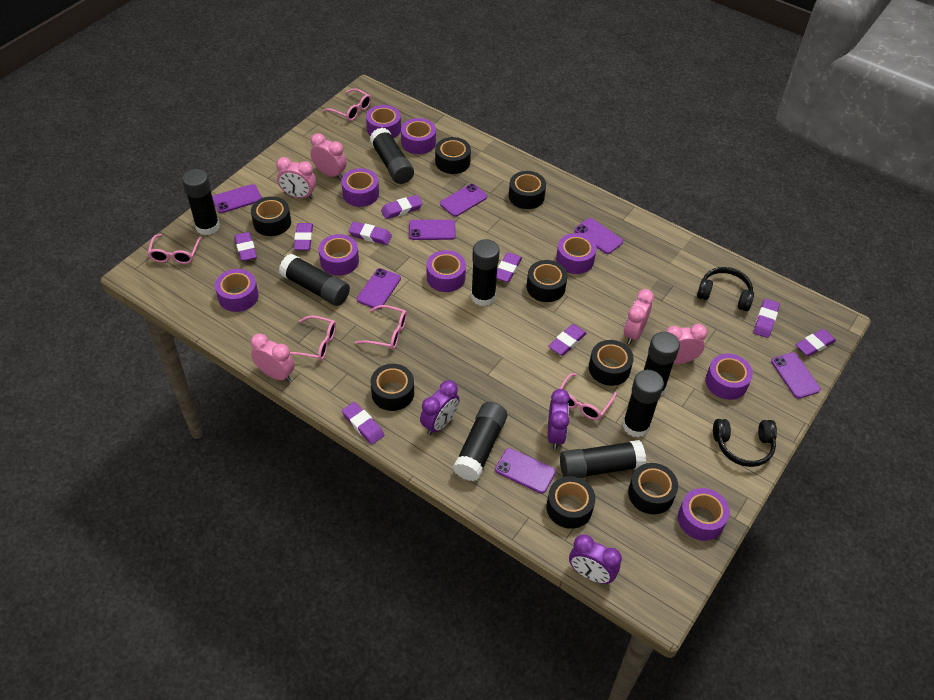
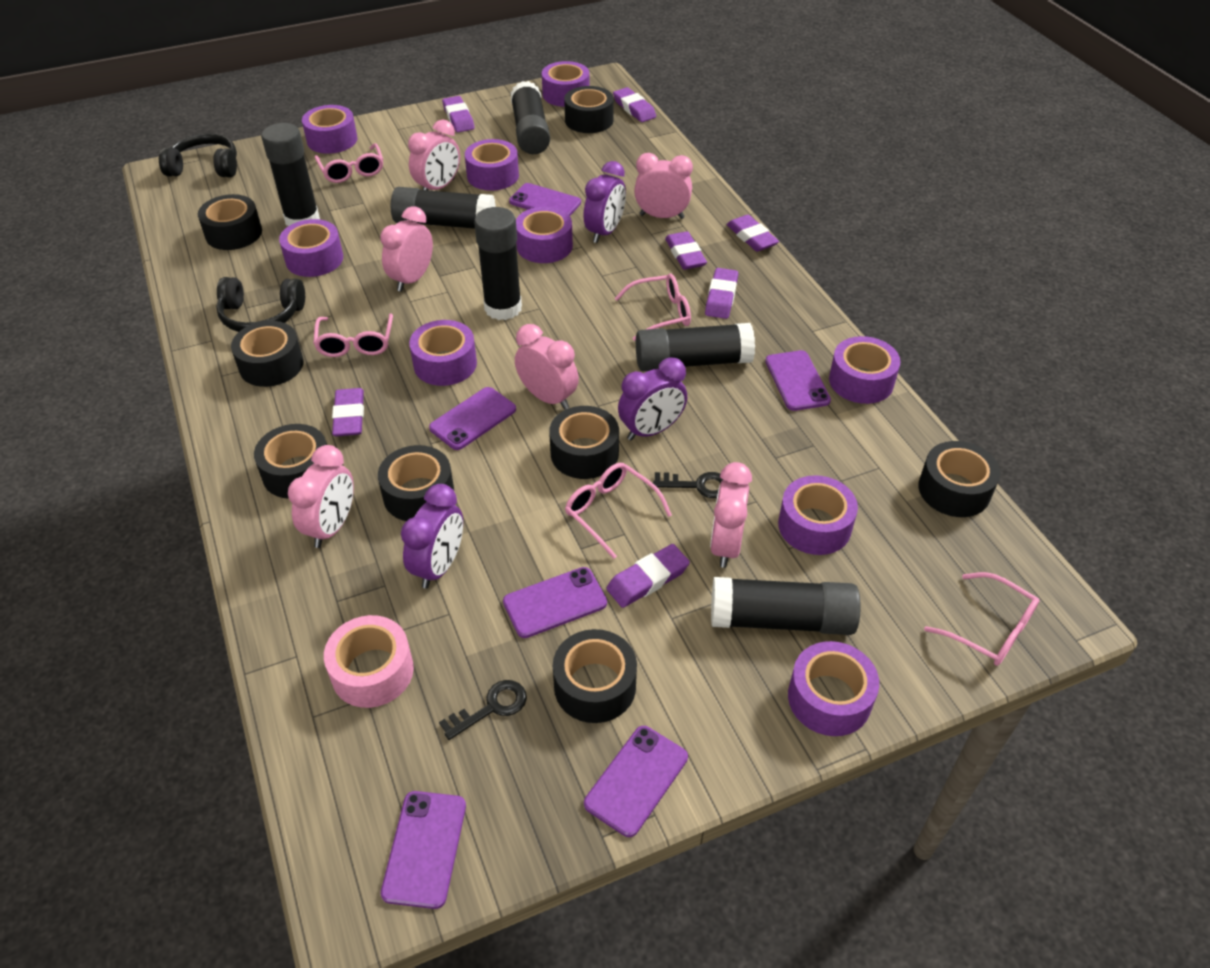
black glue stick: 8 -> 6
black key: 0 -> 2
pink clock: 5 -> 6
pink tape: 0 -> 1
purple eraser: 9 -> 7
purple phone: 7 -> 6

